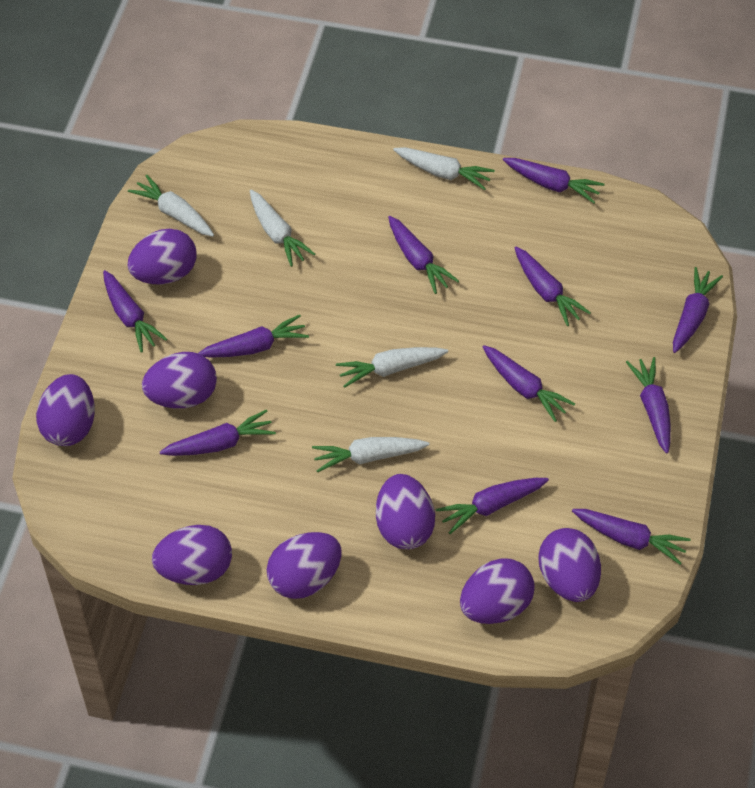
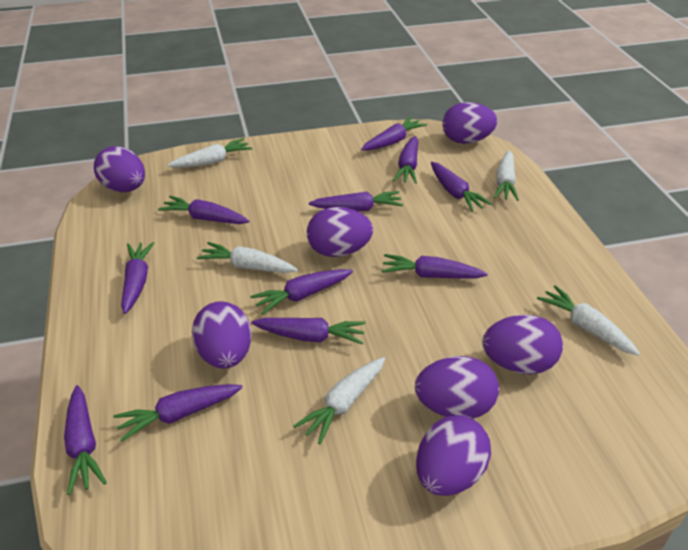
purple egg: 8 -> 7

